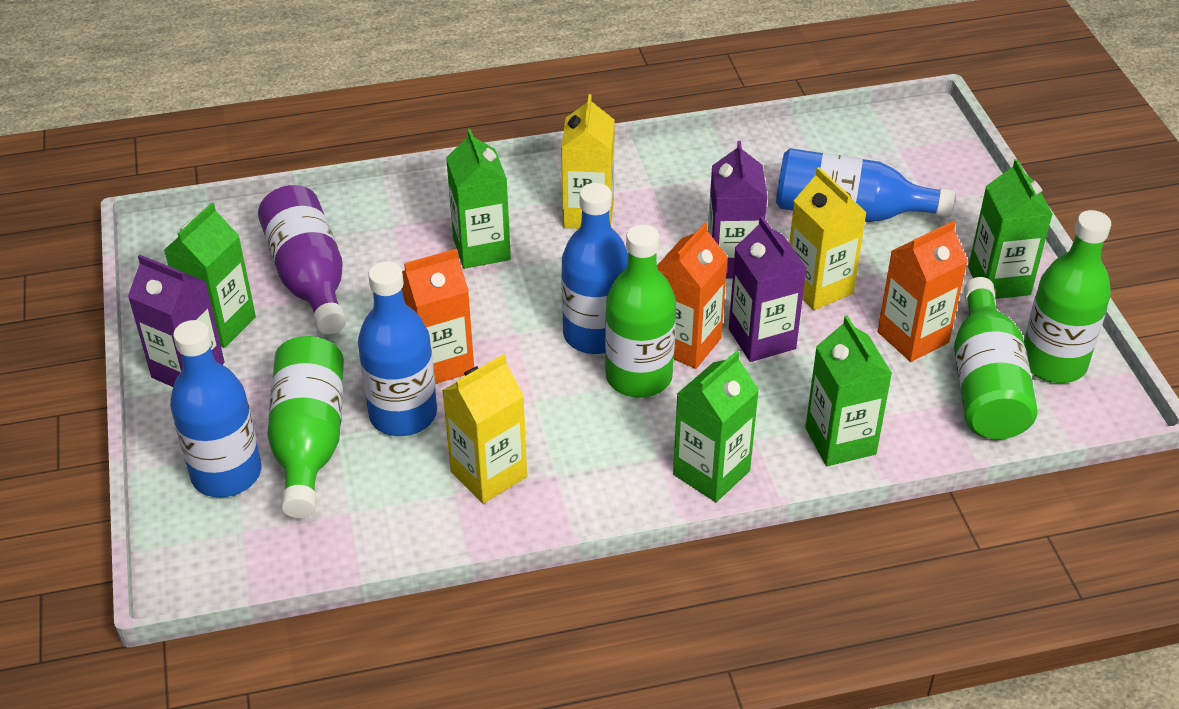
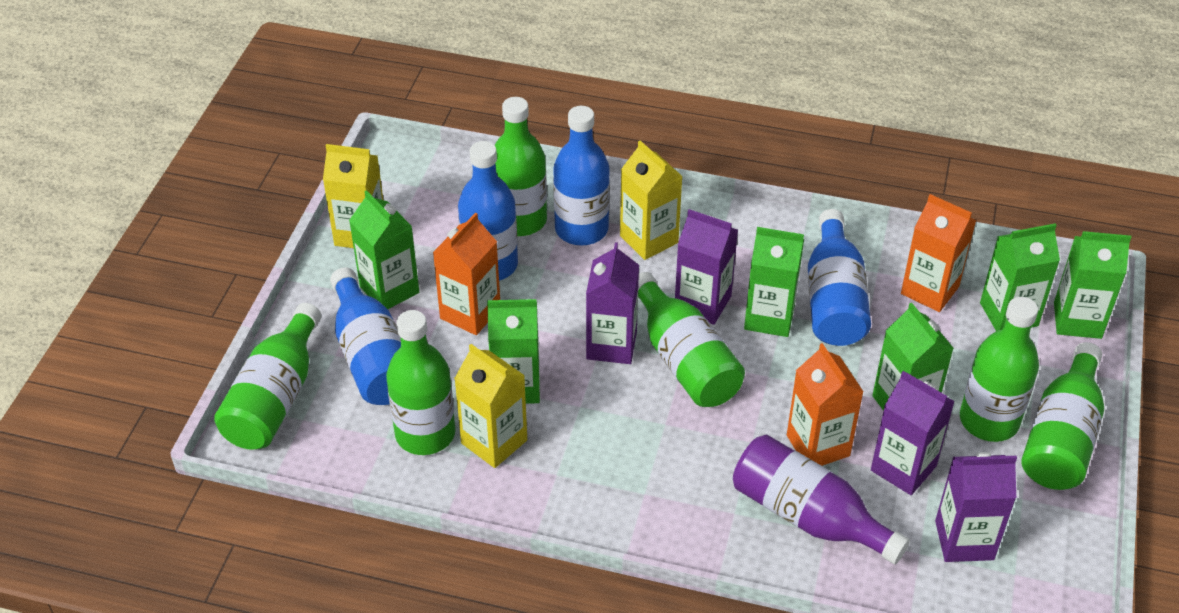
green bottle: 4 -> 6
green carton: 5 -> 6
purple carton: 3 -> 4

